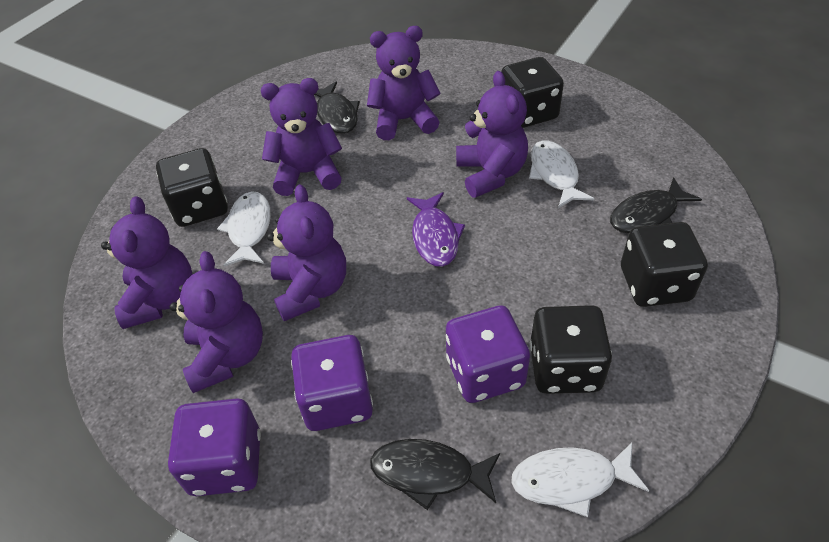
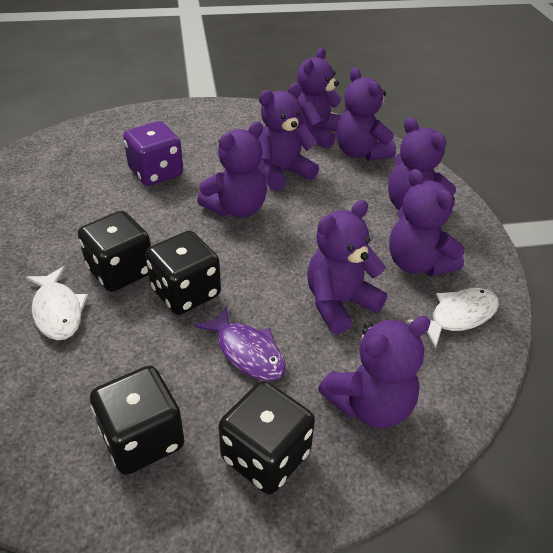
black fish: 3 -> 0
purple dice: 3 -> 1
purple teddy bear: 6 -> 8
white fish: 3 -> 2

